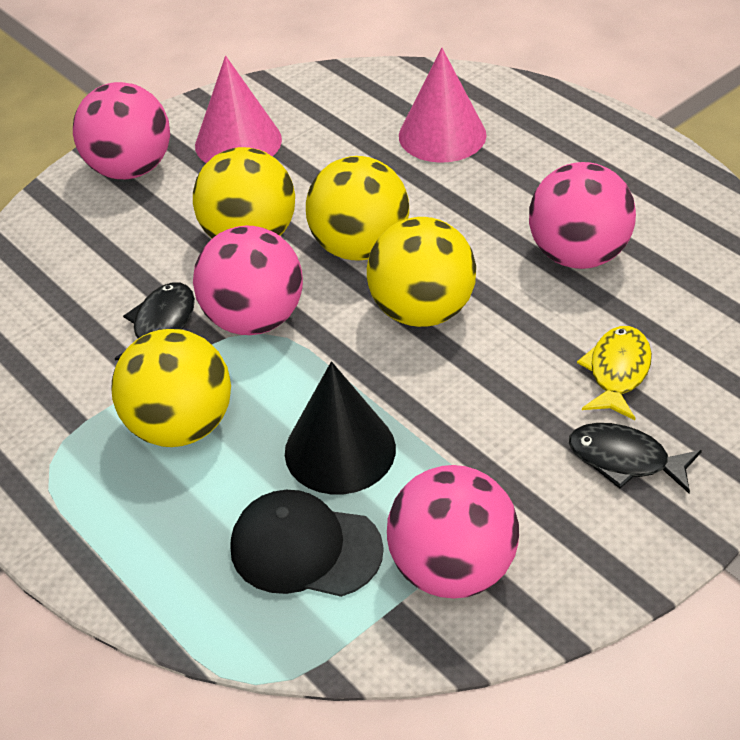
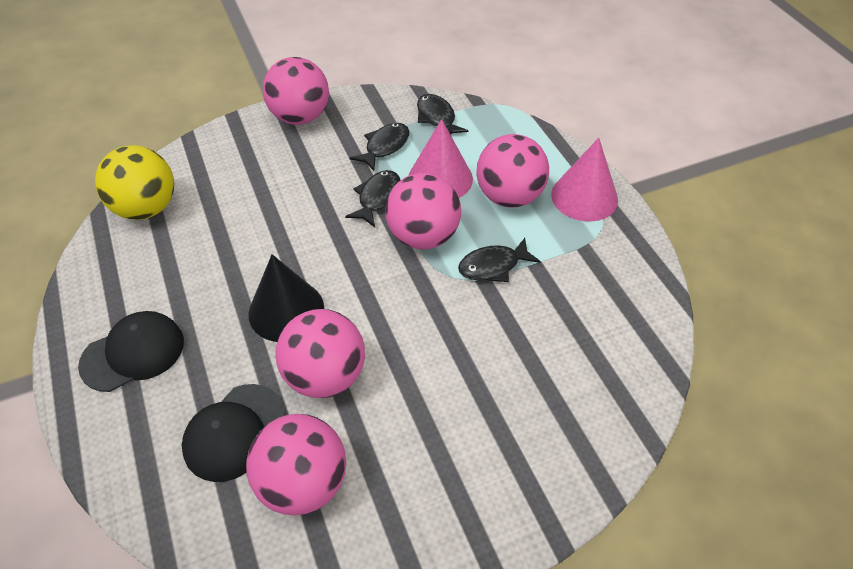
black cap: 1 -> 2
black fish: 2 -> 4
pink ball: 4 -> 5
yellow ball: 4 -> 1
yellow fish: 1 -> 0

